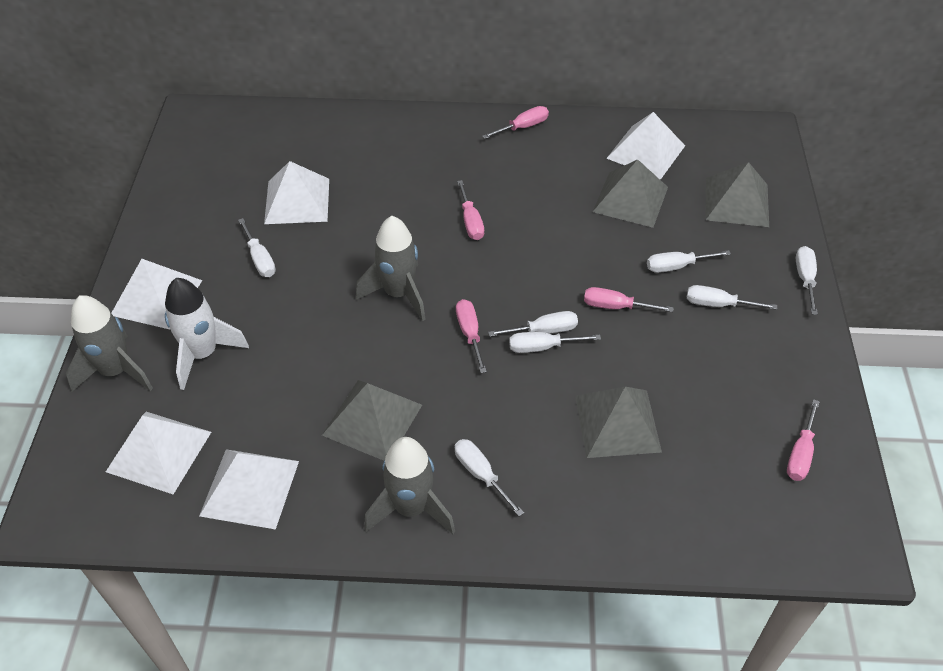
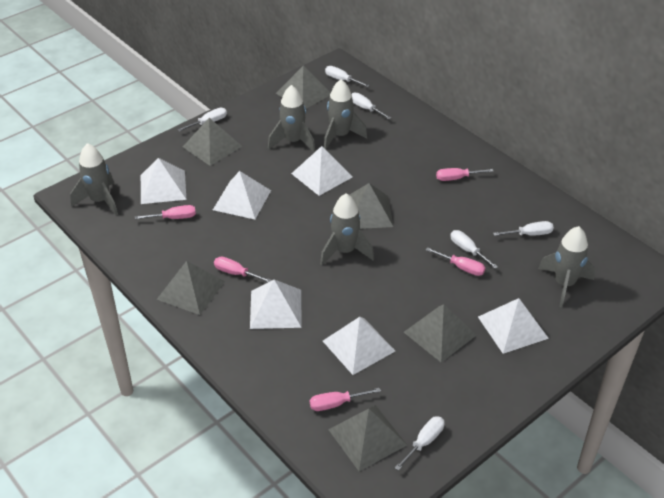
grey pyramid: 4 -> 6
grey rocket: 3 -> 5
white pyramid: 5 -> 6
white rocket: 1 -> 0
white screwdriver: 7 -> 6

